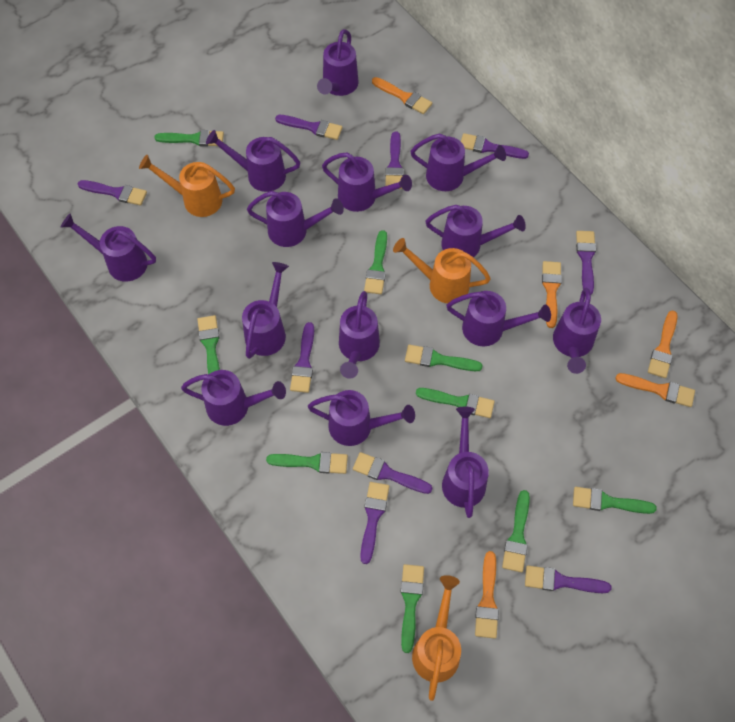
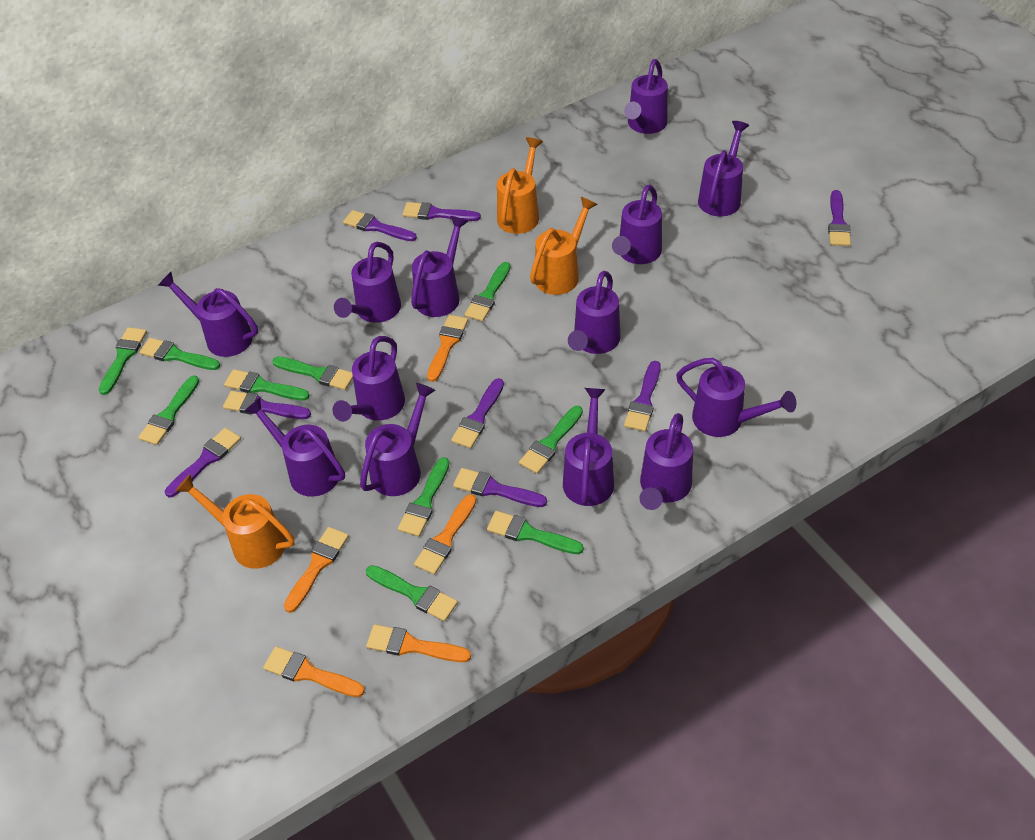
green brush: 9 -> 10
purple brush: 9 -> 8
purple watering can: 14 -> 13

